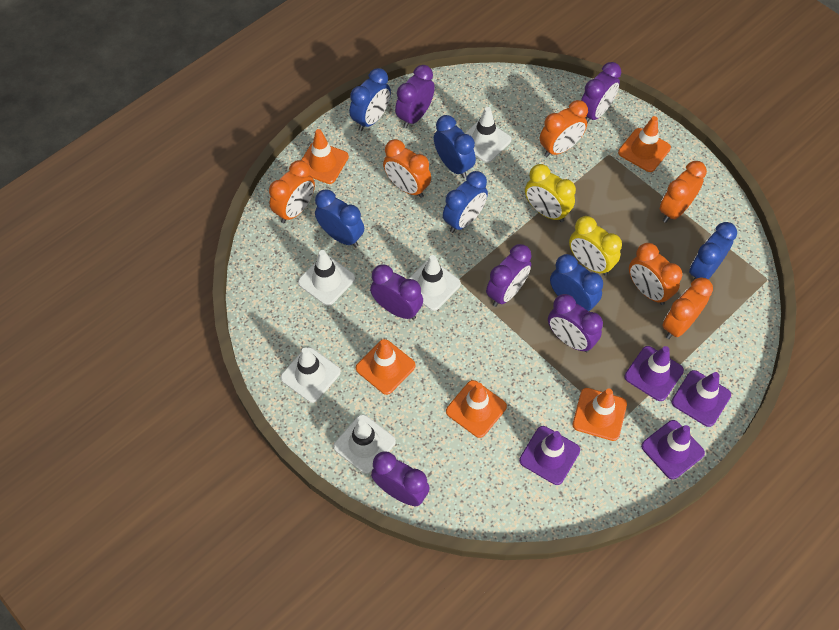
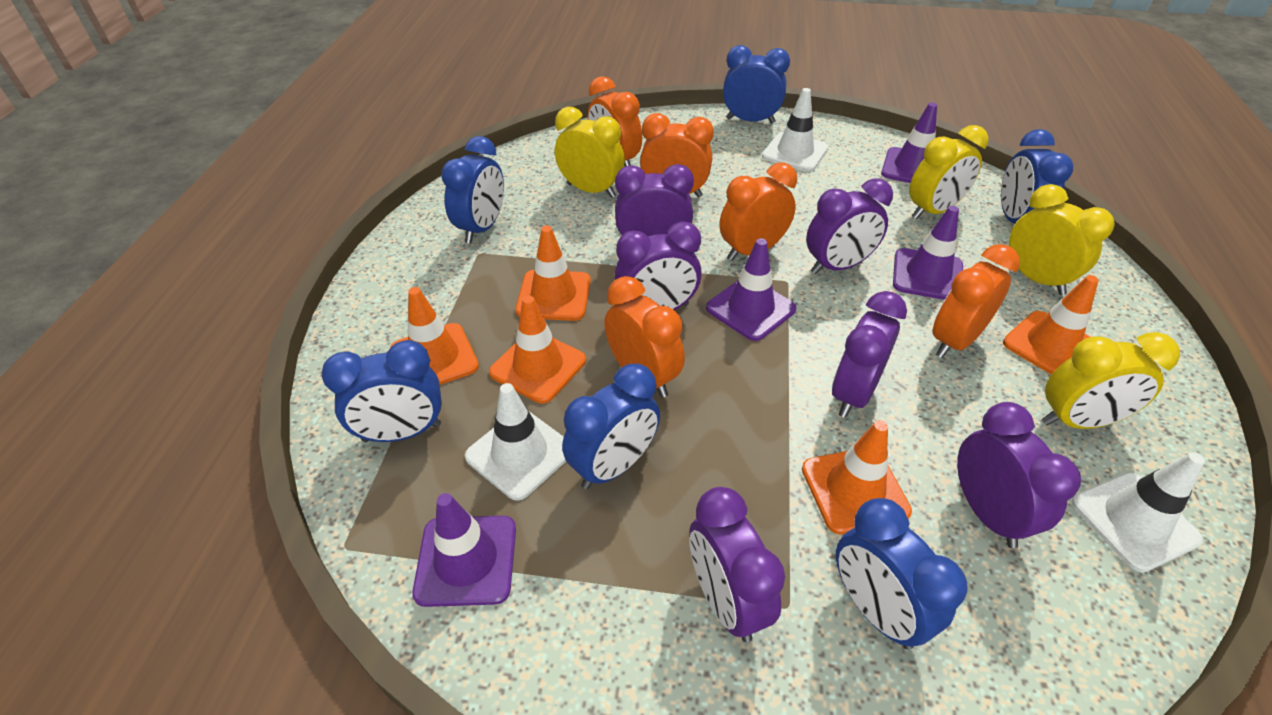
orange clock: 6 -> 5
white traffic cone: 5 -> 3
yellow clock: 2 -> 4

